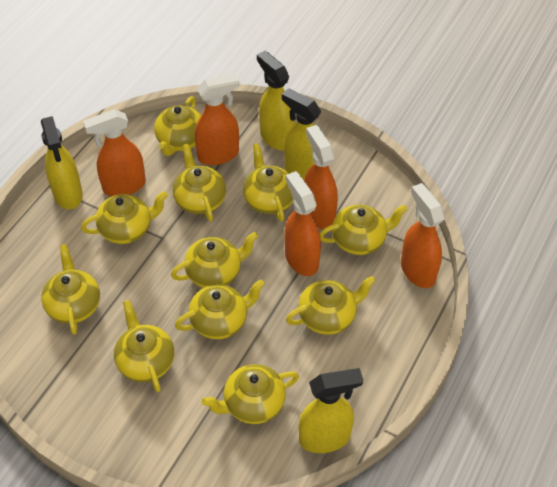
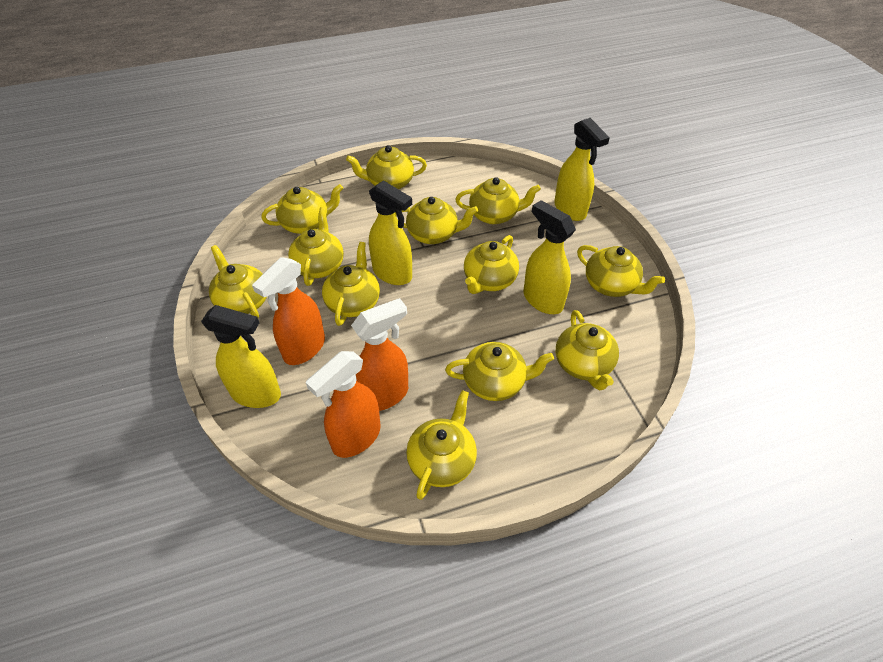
orange spray bottle: 5 -> 3
yellow teapot: 11 -> 12

